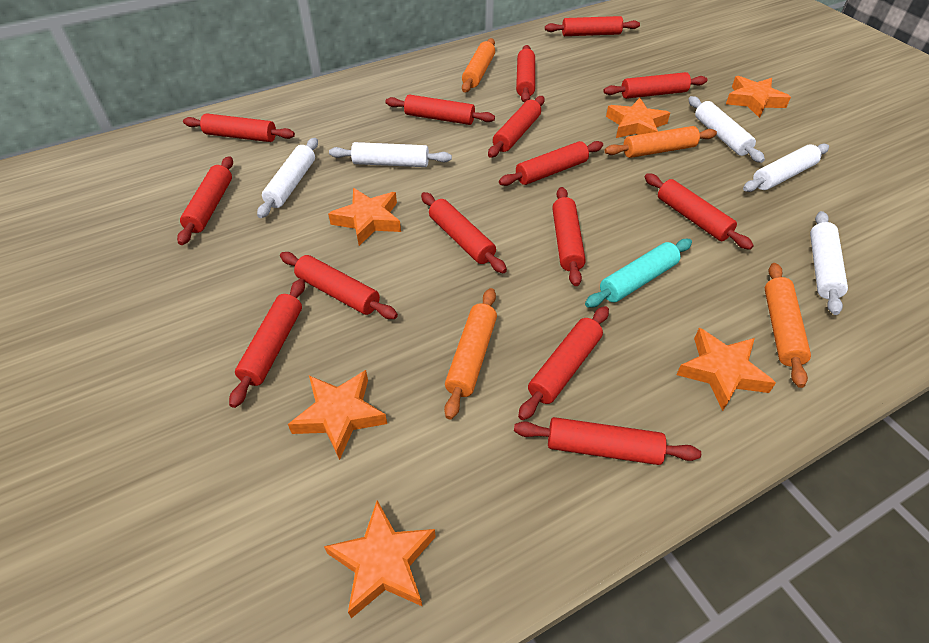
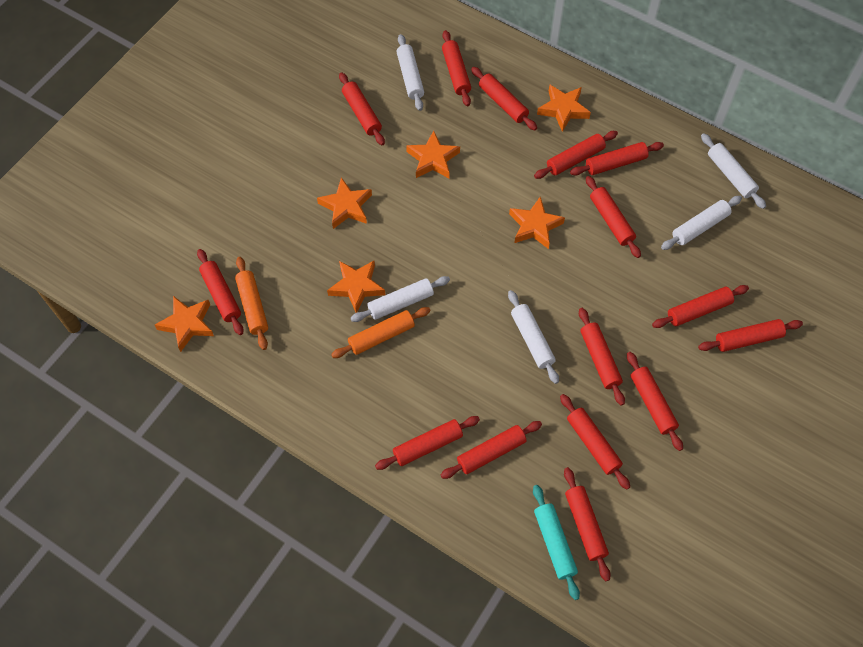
orange rolling pin: 4 -> 2

